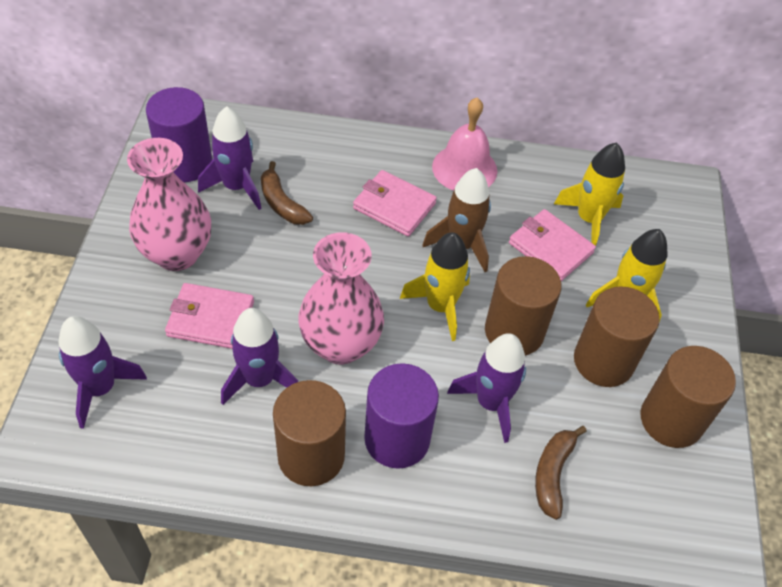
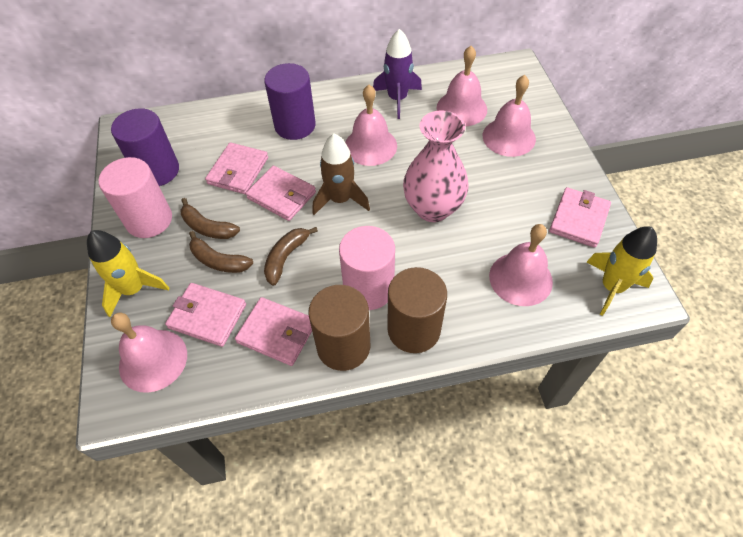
brown banana: 2 -> 3
brown cylinder: 4 -> 2
pink bell: 1 -> 5
pink cylinder: 0 -> 2
pink vase: 2 -> 1
pink wallet: 3 -> 5
purple rocket: 4 -> 1
yellow rocket: 3 -> 2

